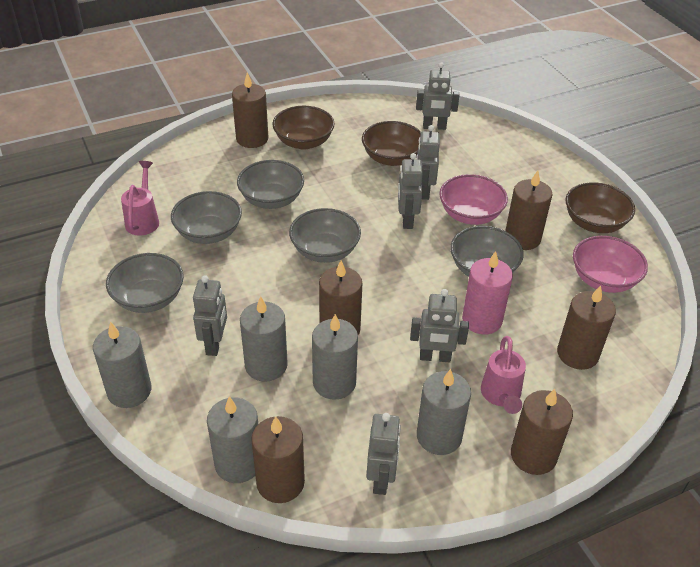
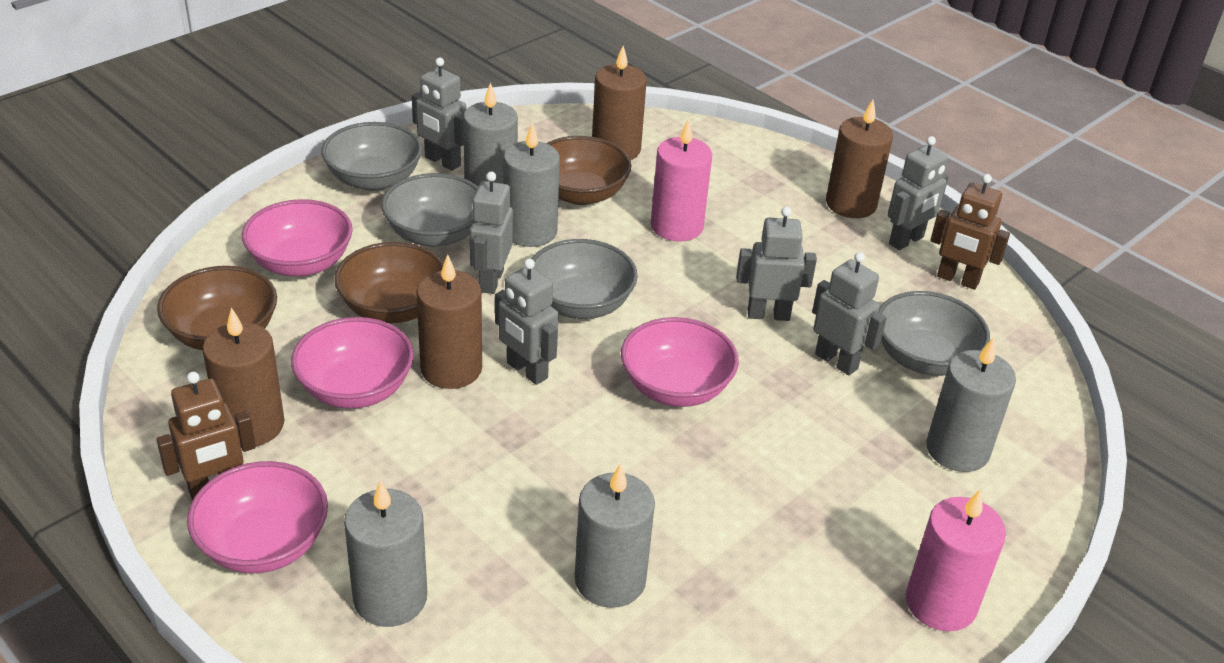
brown candle: 6 -> 4
brown robot: 0 -> 2
grey bowl: 5 -> 4
pink bowl: 2 -> 4
pink candle: 1 -> 2
pink watering can: 2 -> 0

